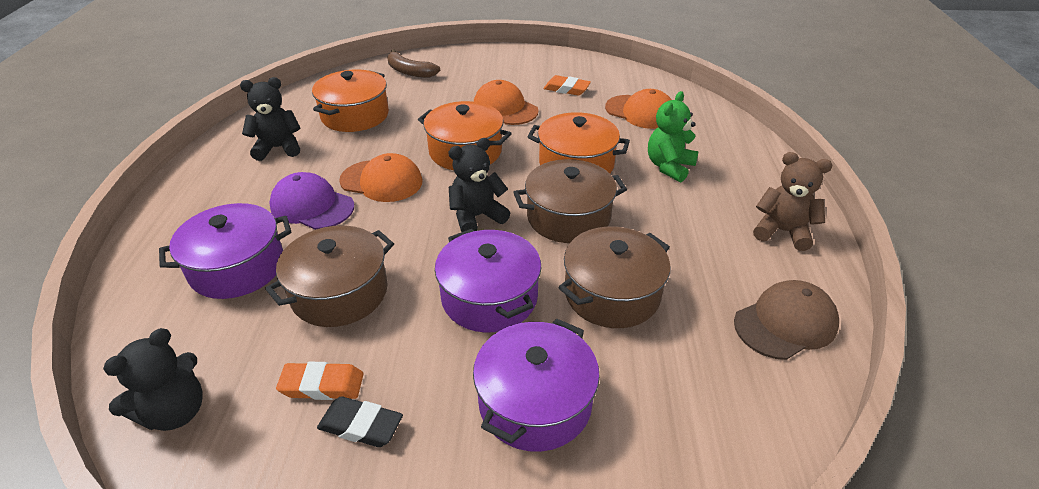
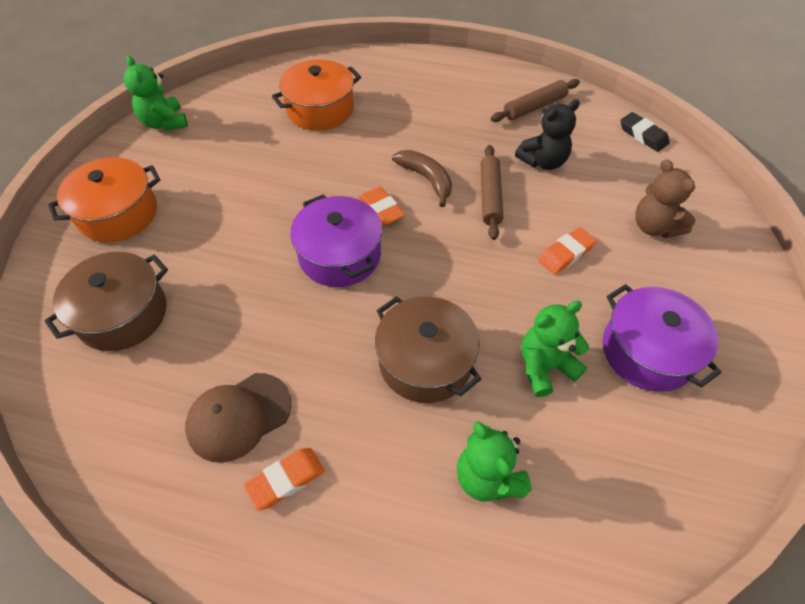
black teddy bear: 3 -> 1
brown pot: 3 -> 2
brown rolling pin: 0 -> 2
green teddy bear: 1 -> 3
orange cap: 3 -> 0
orange eraser: 2 -> 3
orange pot: 3 -> 2
purple cap: 1 -> 0
purple pot: 3 -> 2

